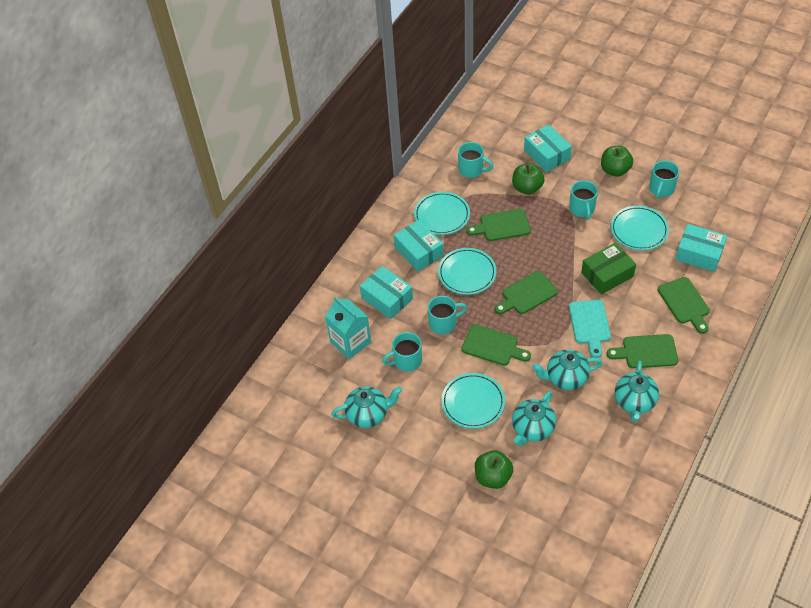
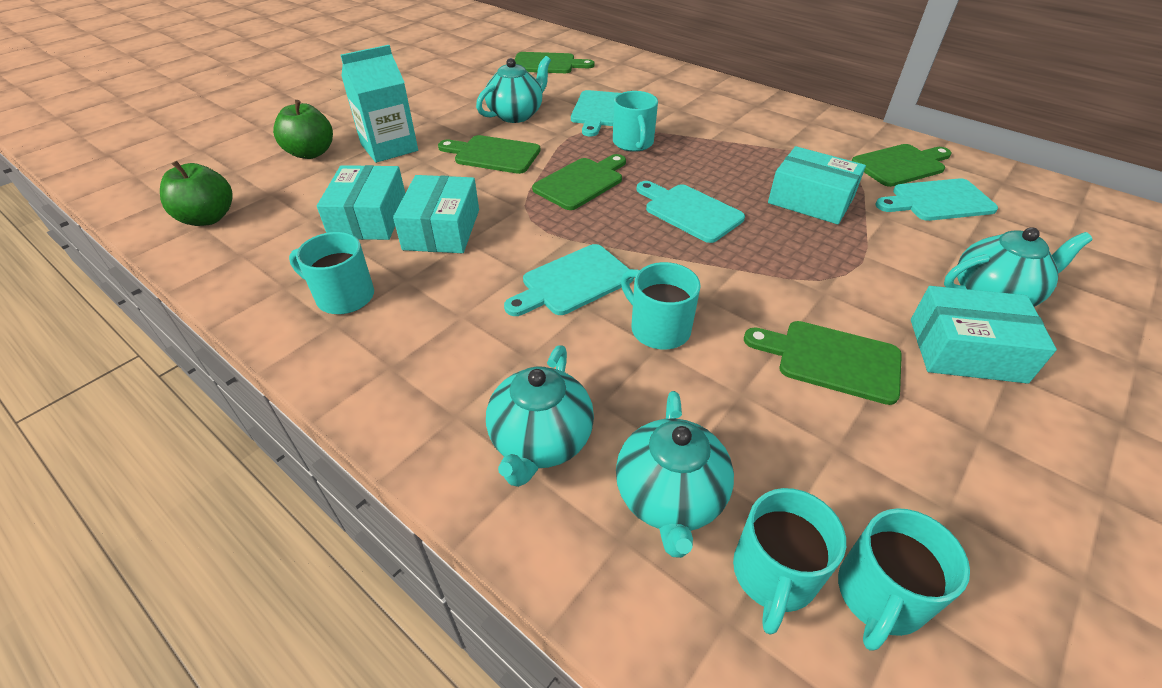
green apple: 3 -> 2
green box: 1 -> 0
turquoise cutting board: 1 -> 4
turquoise plate: 4 -> 0

